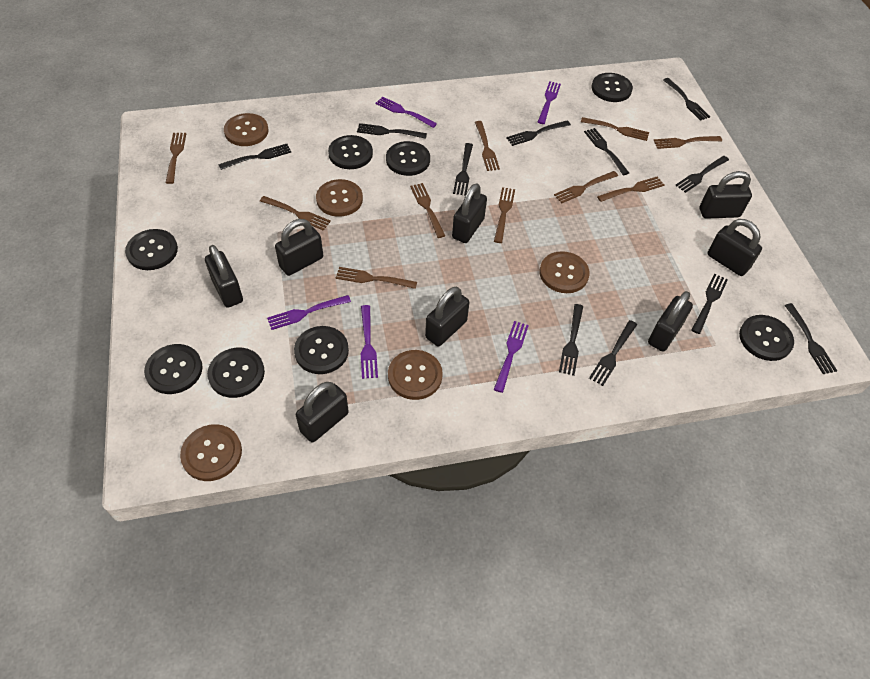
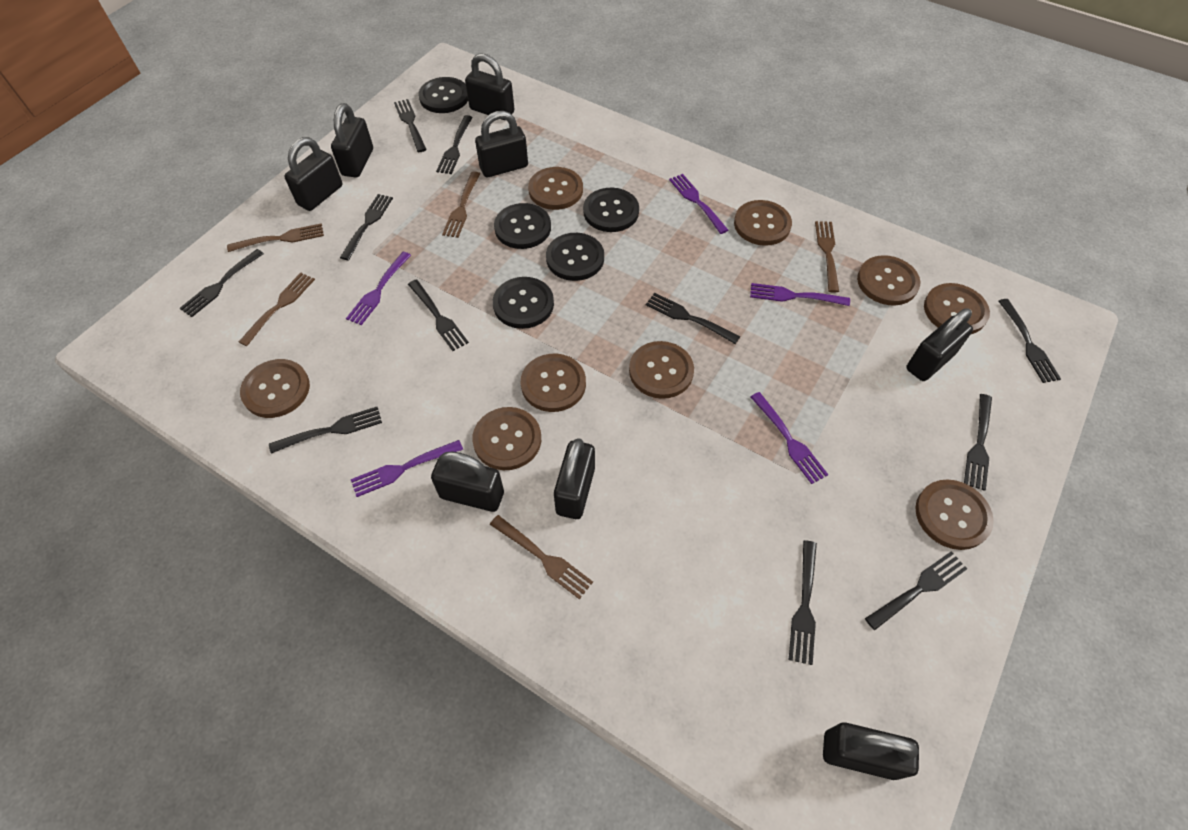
black button: 8 -> 5
brown button: 5 -> 9
brown fork: 10 -> 5

